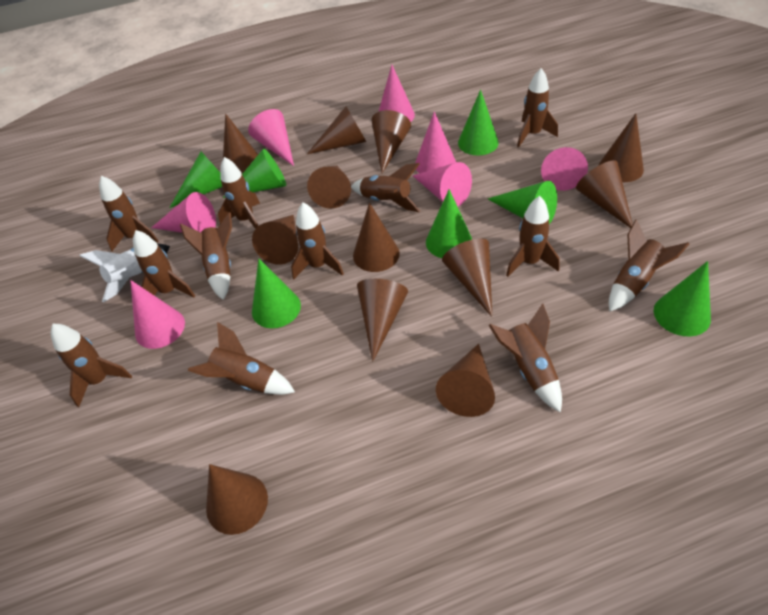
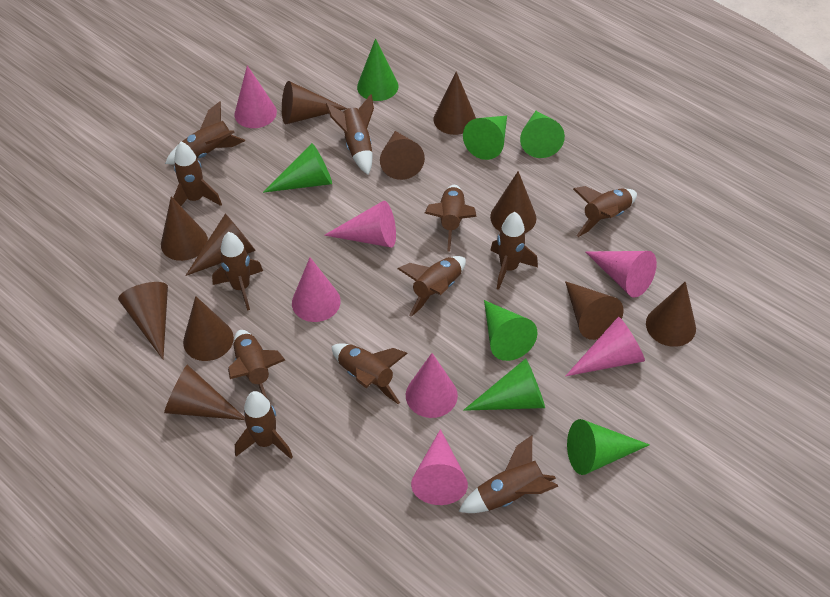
brown cone: 12 -> 11
white rocket: 1 -> 0

